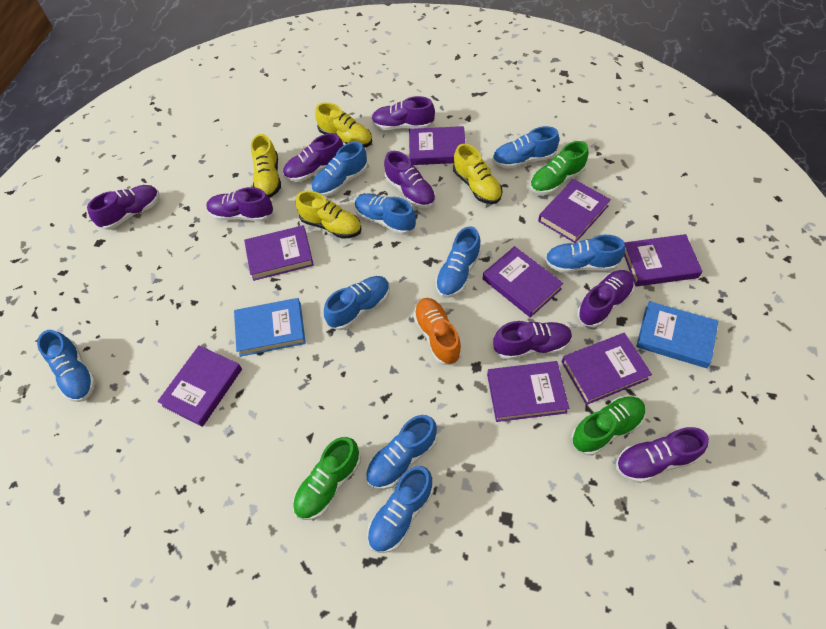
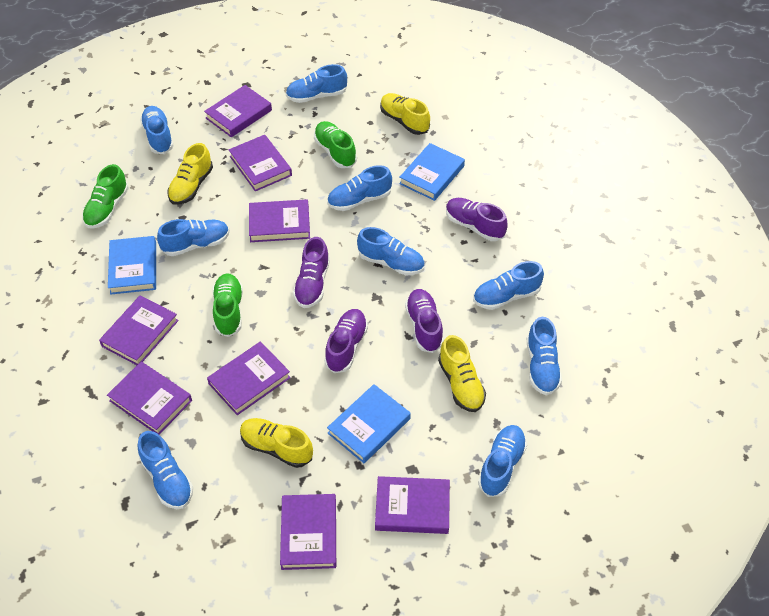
blue book: 2 -> 3
orange shoe: 1 -> 0
purple shoe: 8 -> 4

